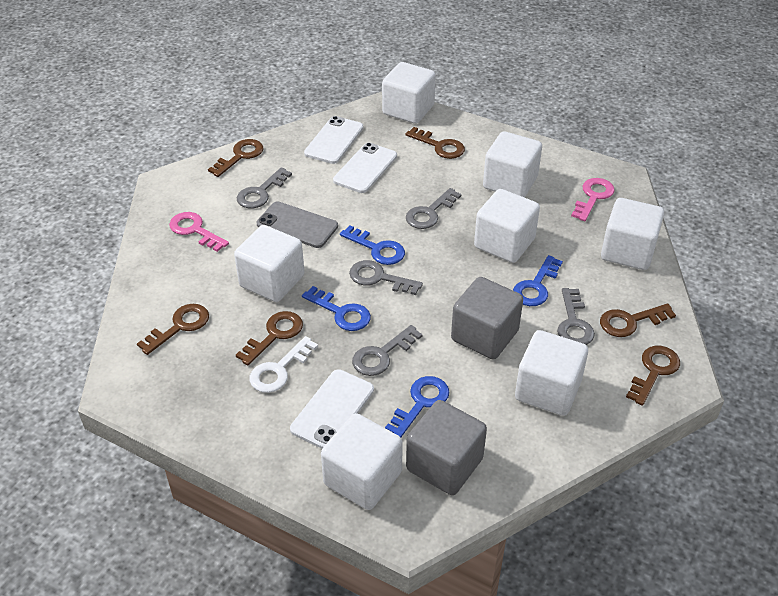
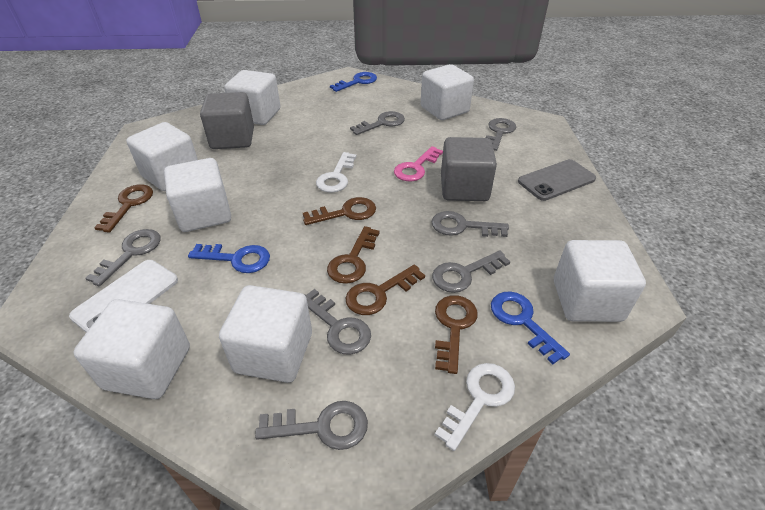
blue key: 4 -> 3
brown key: 6 -> 5
grey key: 5 -> 7
pink key: 2 -> 1
white key: 1 -> 2
white phone: 3 -> 1

